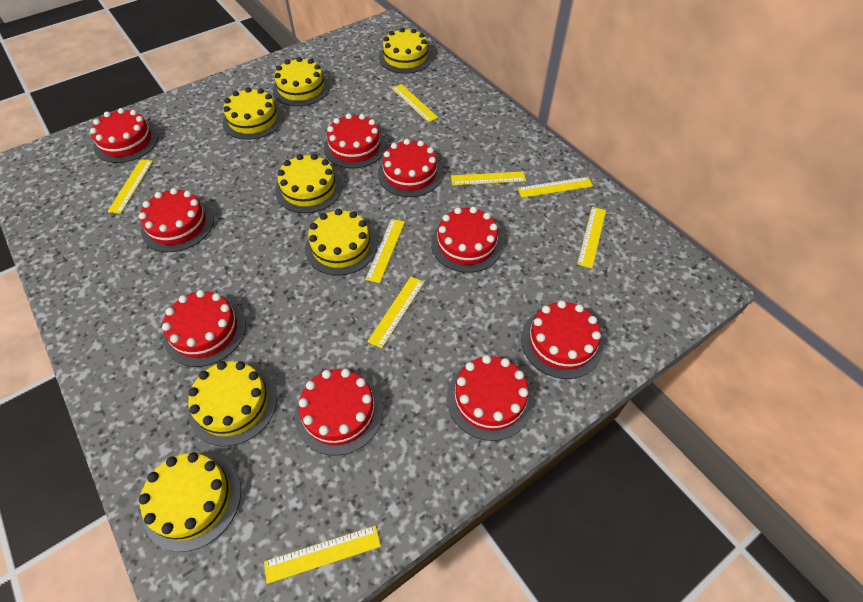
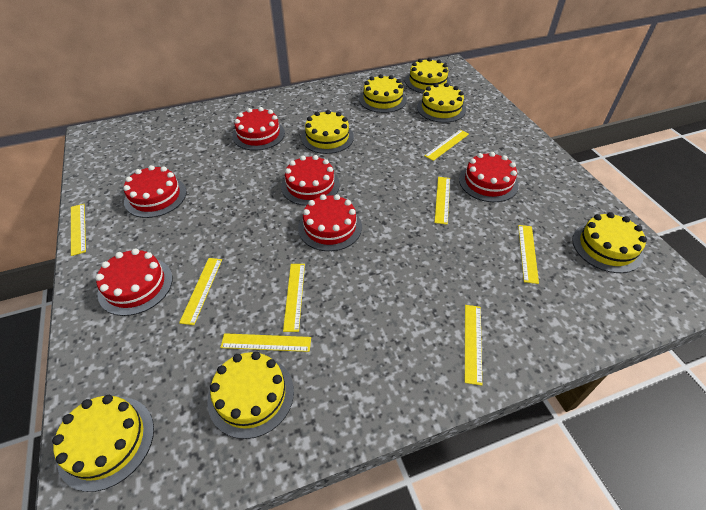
red cake: 9 -> 6

